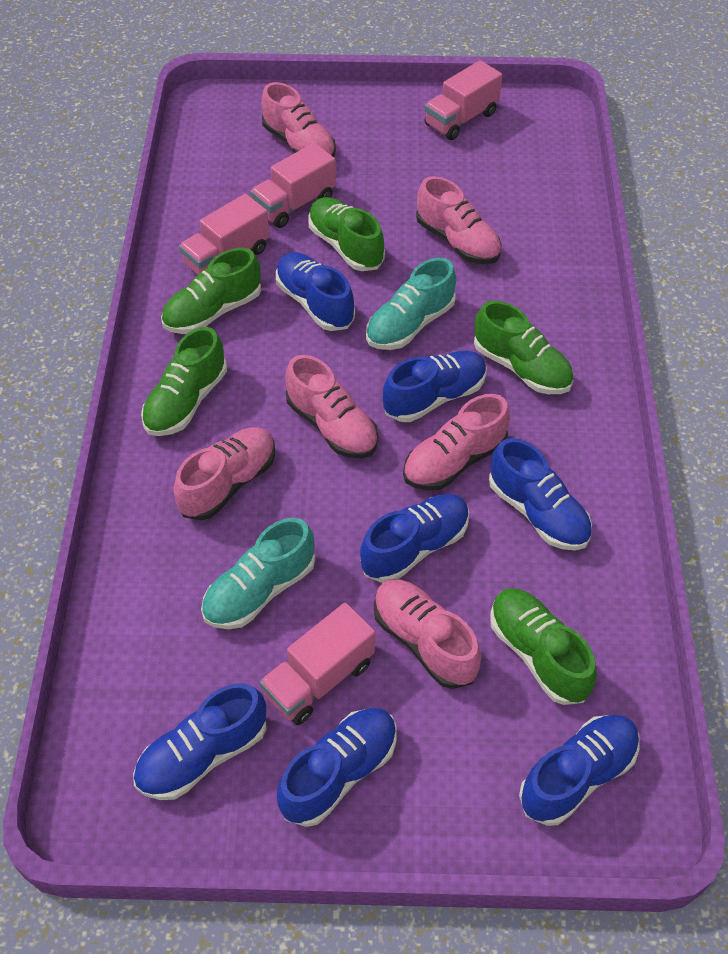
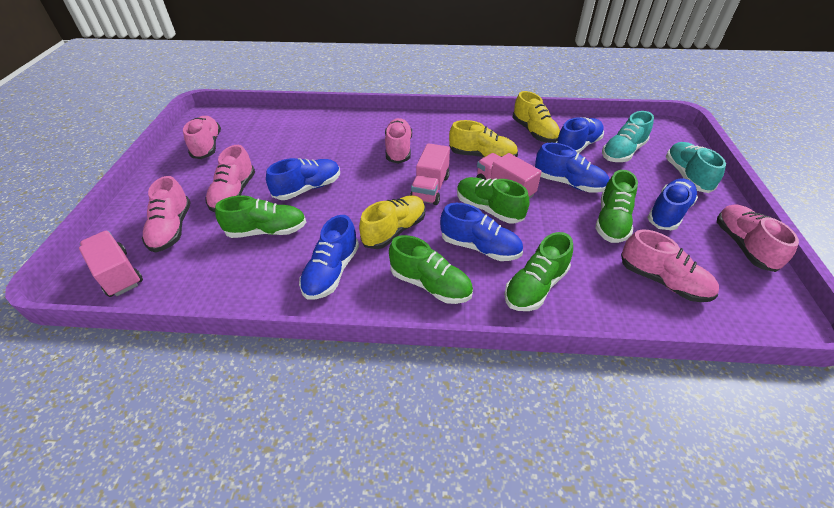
blue shoe: 7 -> 6
pink truck: 4 -> 3
yellow shoe: 0 -> 3

